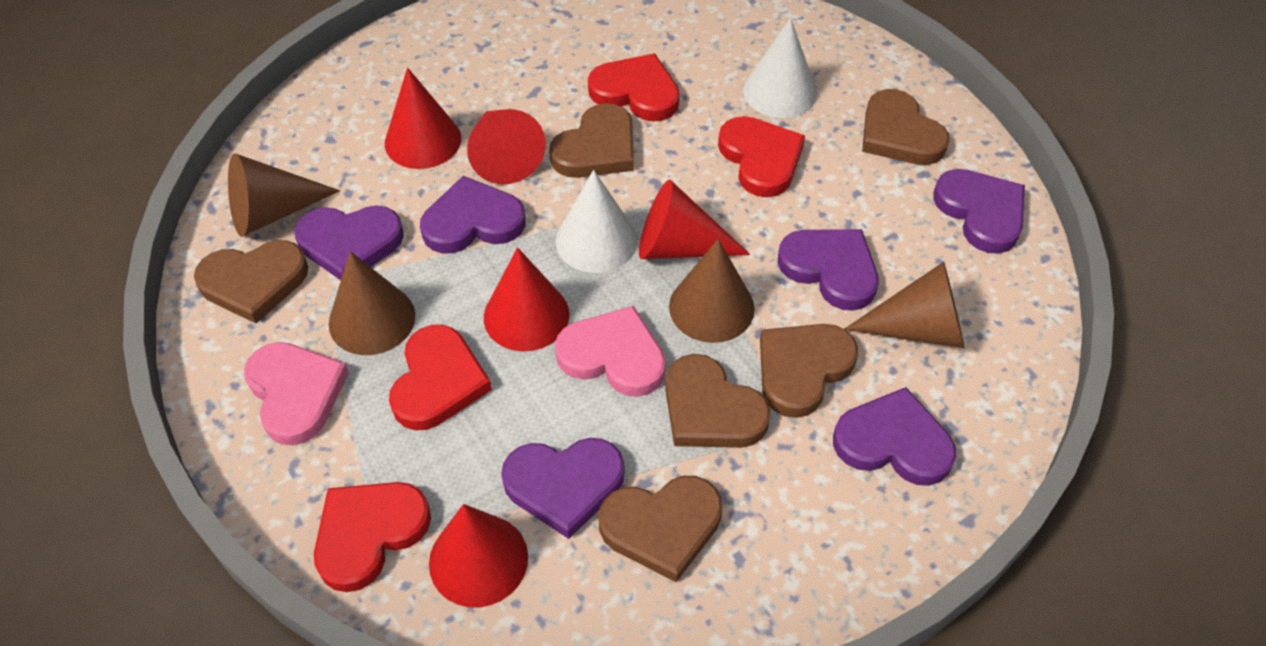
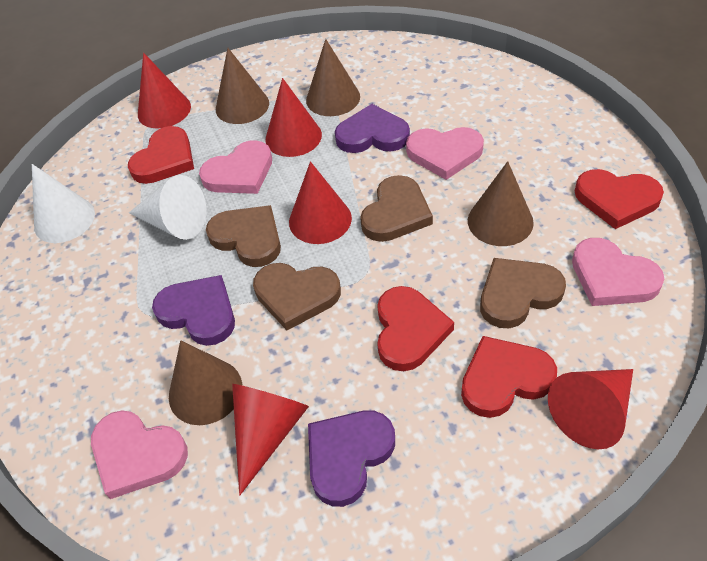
brown heart: 6 -> 4
pink heart: 2 -> 4
purple heart: 6 -> 3

